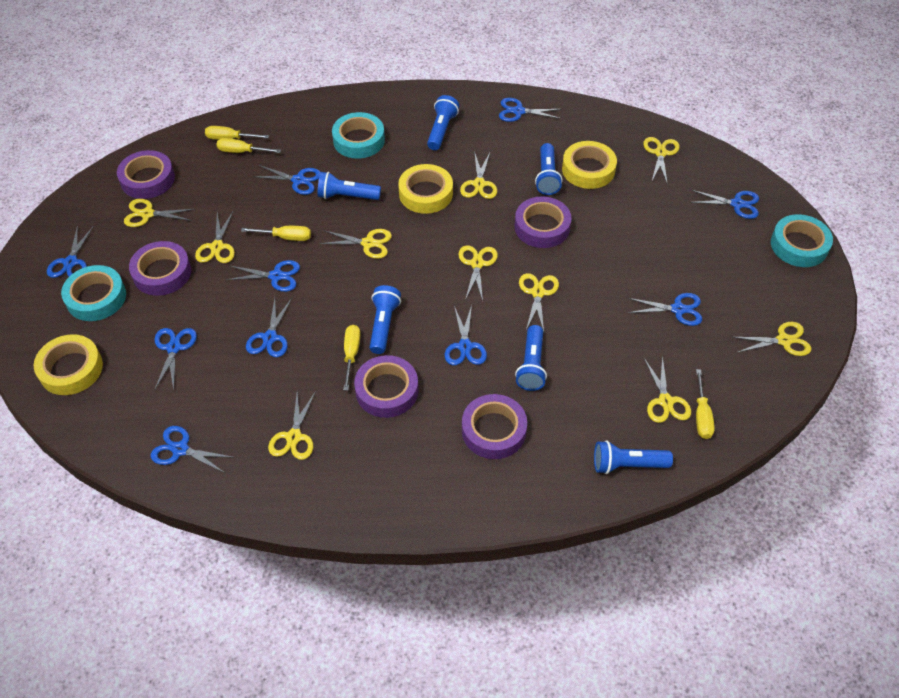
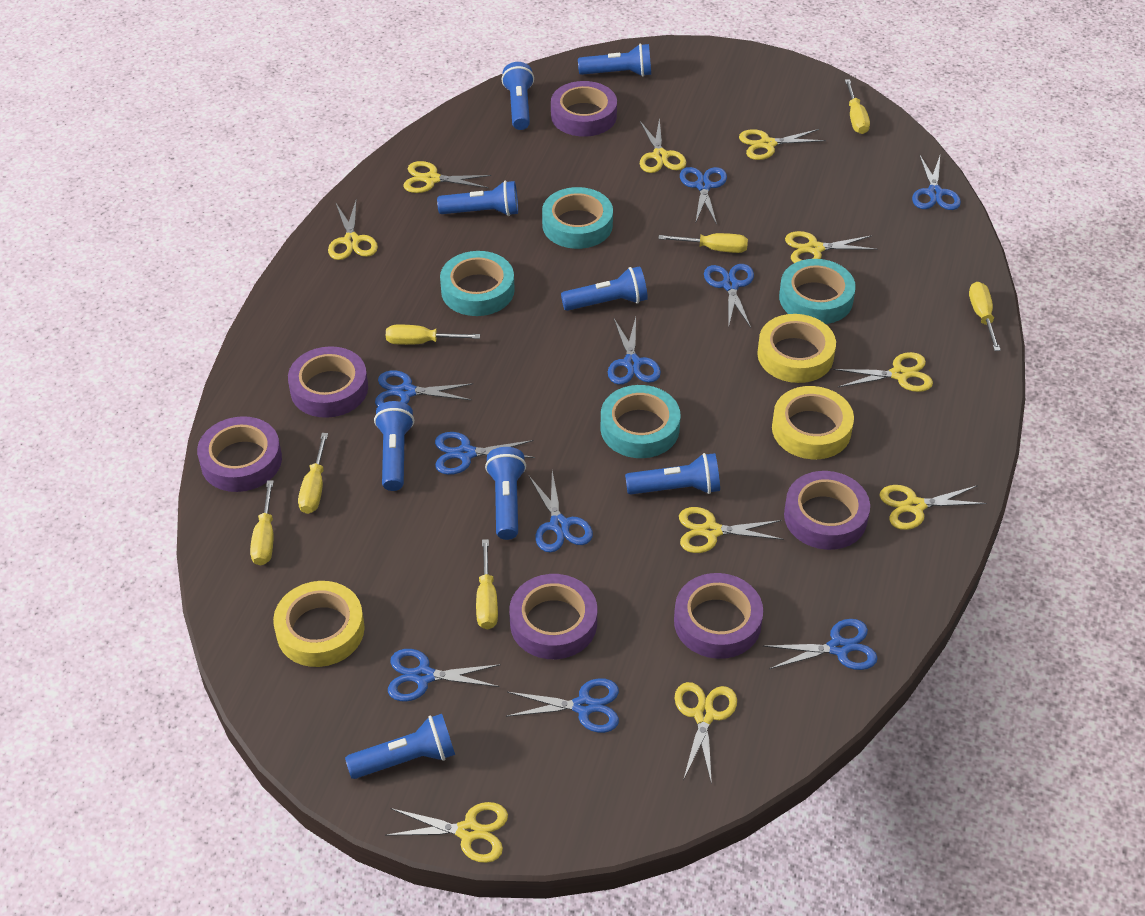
blue flashlight: 6 -> 8
purple tape: 5 -> 6
turquoise tape: 3 -> 4
yellow screwdriver: 5 -> 7

